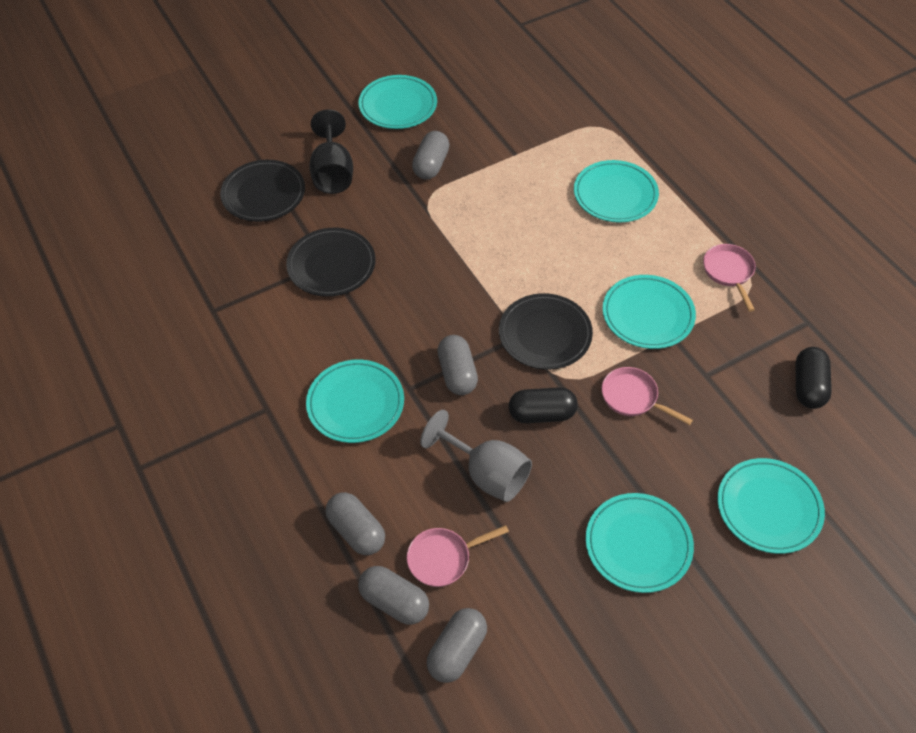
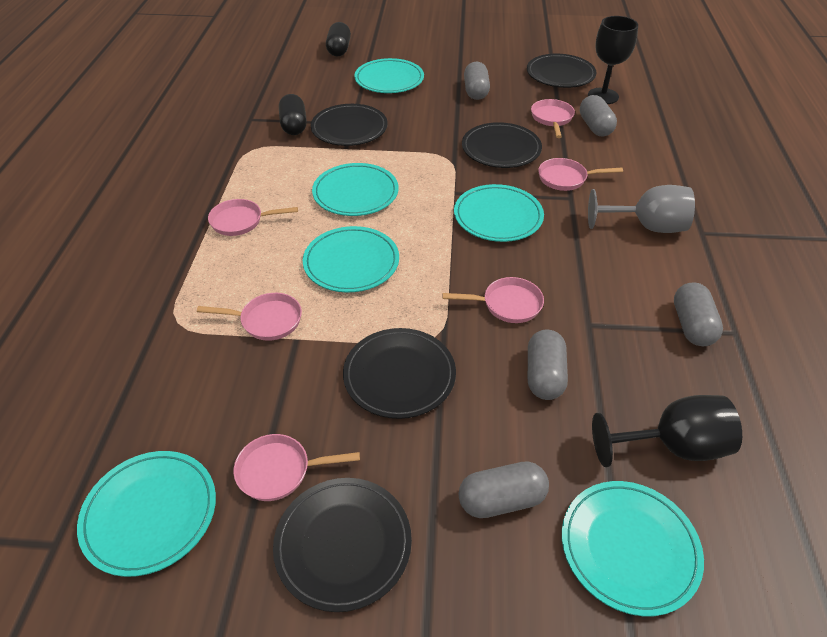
black goblet: 1 -> 2
black plate: 3 -> 5
pink pan: 3 -> 6

